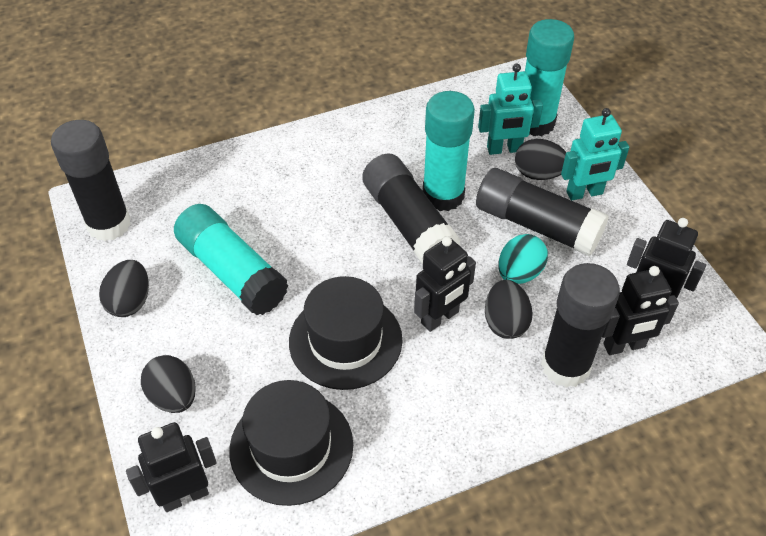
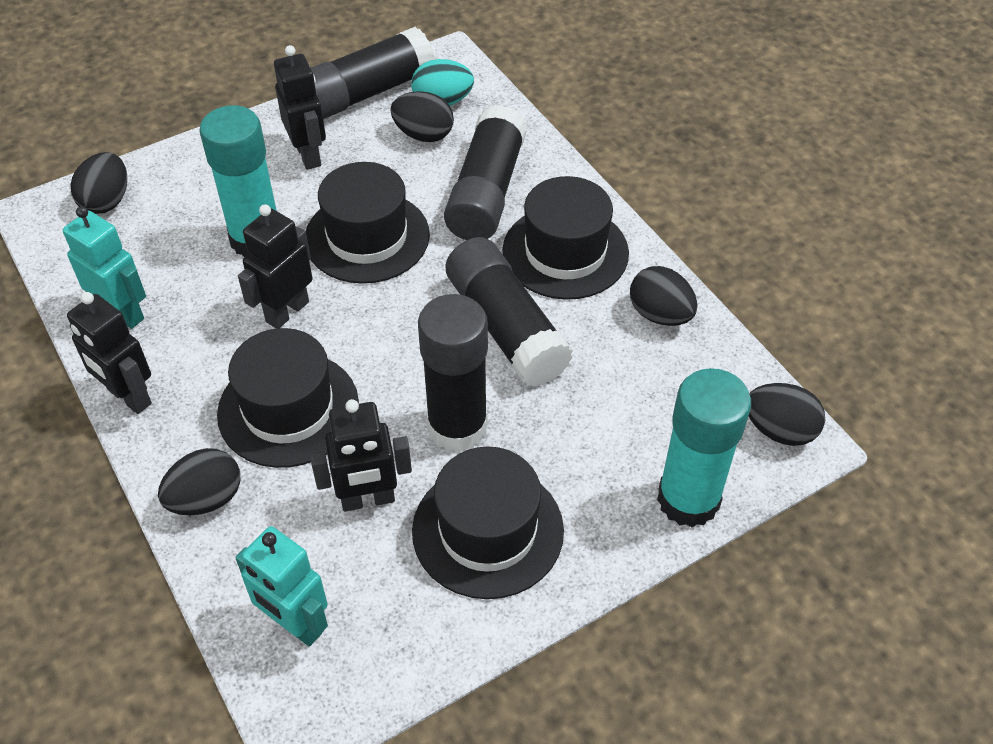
black egg: 4 -> 5
black hat: 2 -> 4
turquoise glue stick: 3 -> 2

